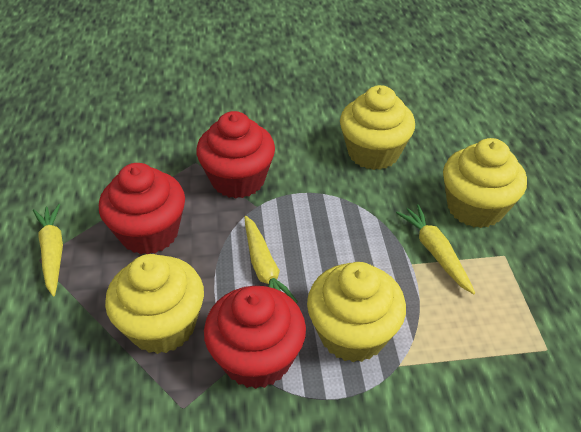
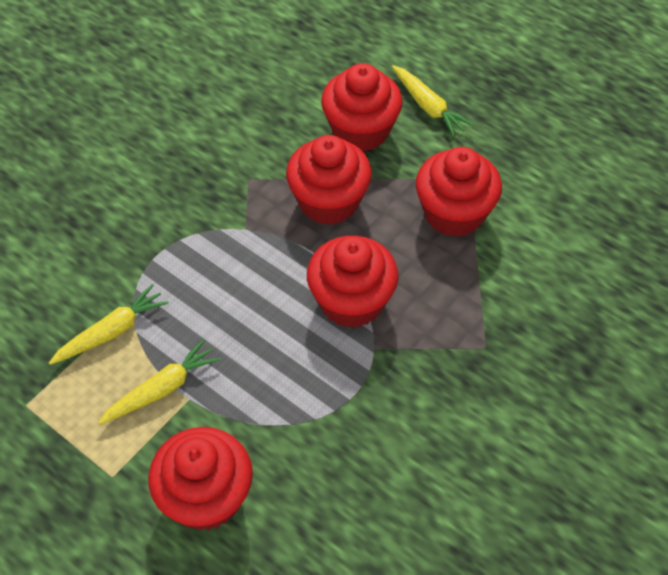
red cupcake: 3 -> 5
yellow cupcake: 4 -> 0

